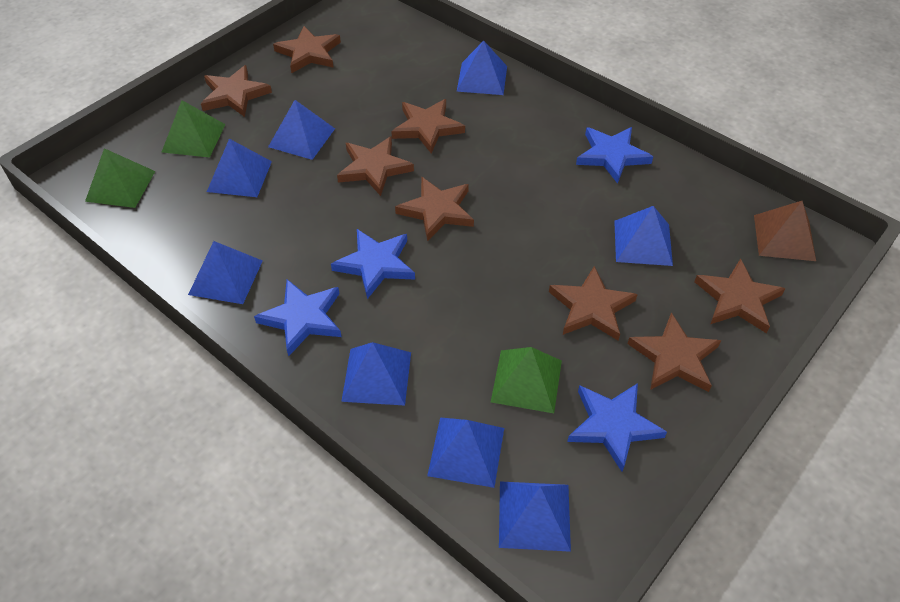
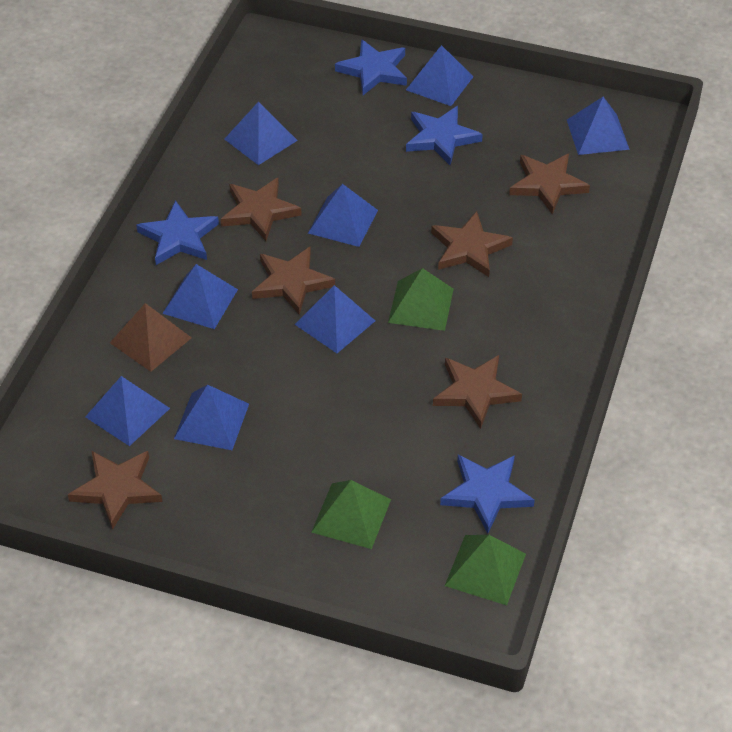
brown star: 8 -> 6

